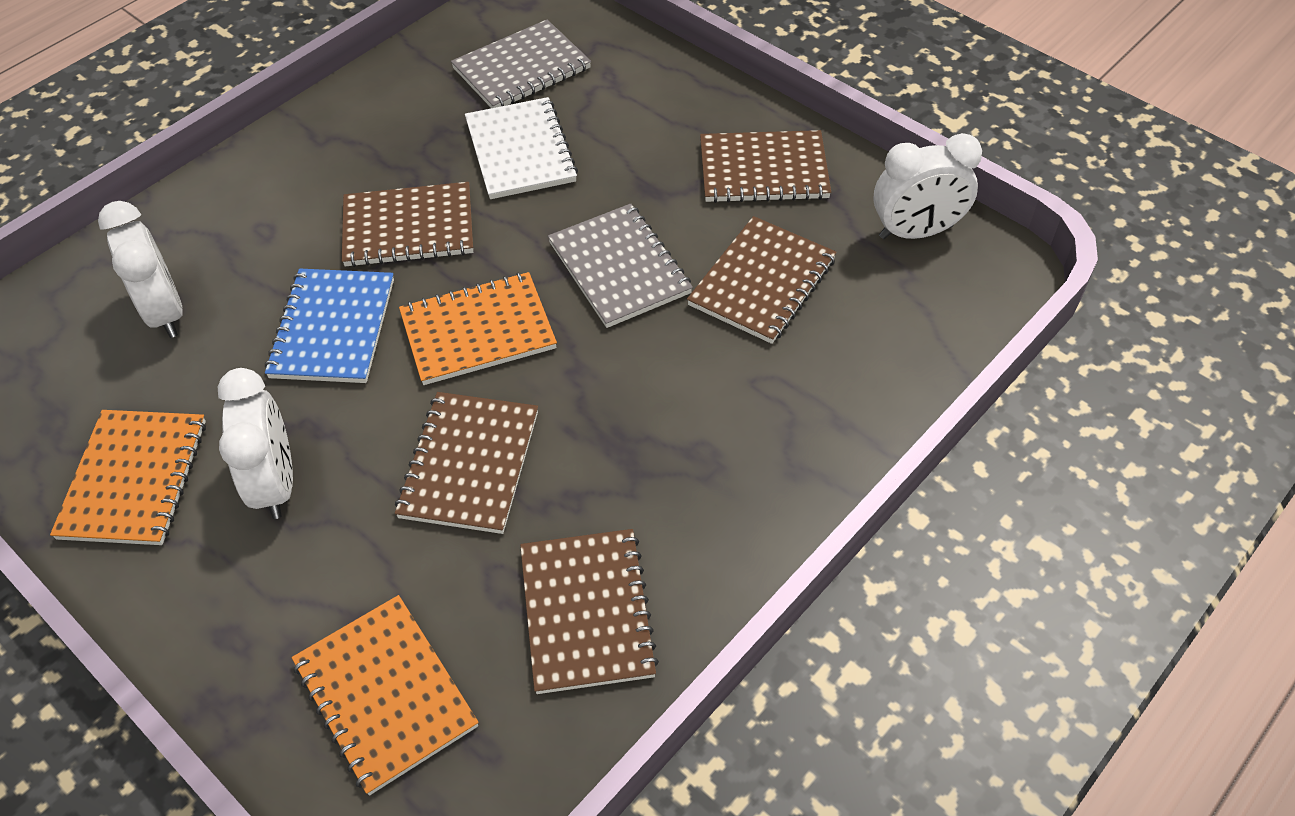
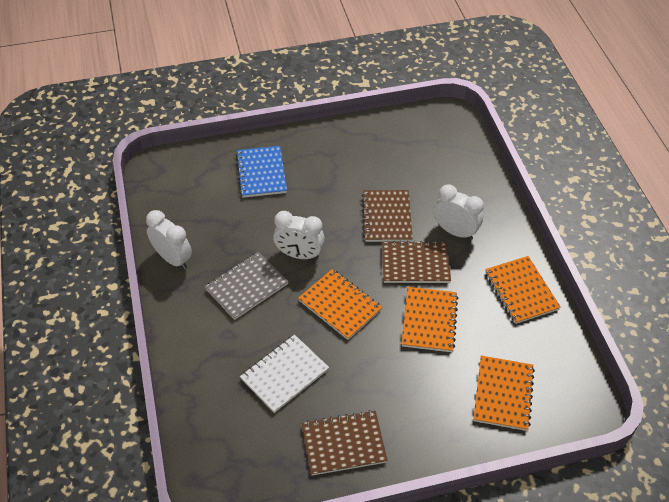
brown notebook: 5 -> 3
grey notebook: 2 -> 1
orange notebook: 3 -> 4

